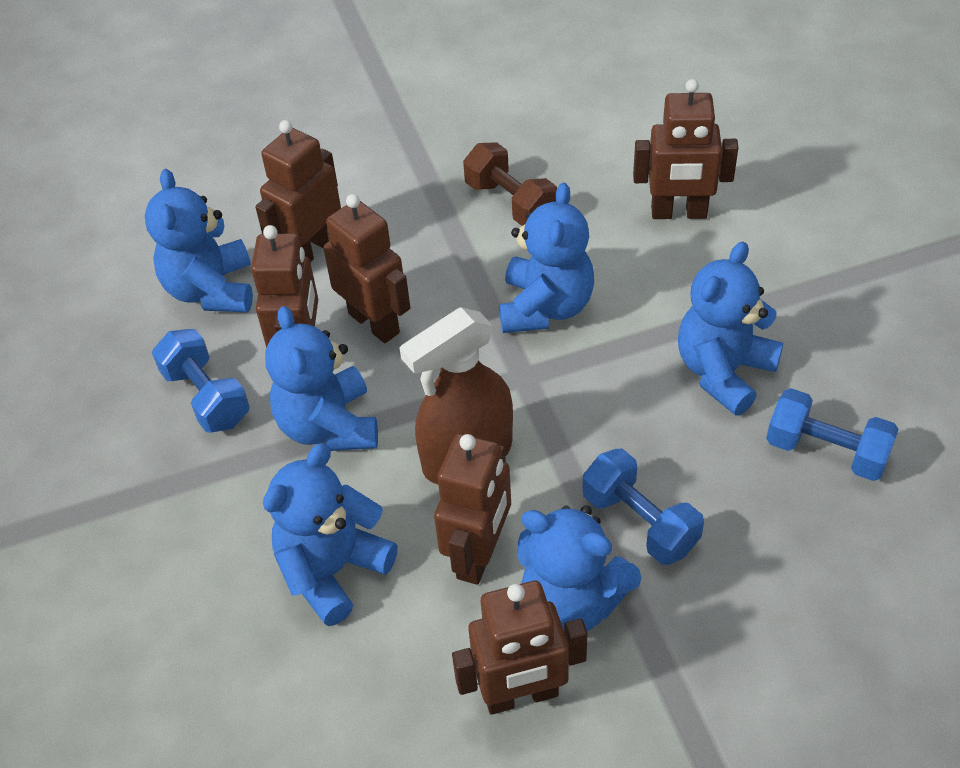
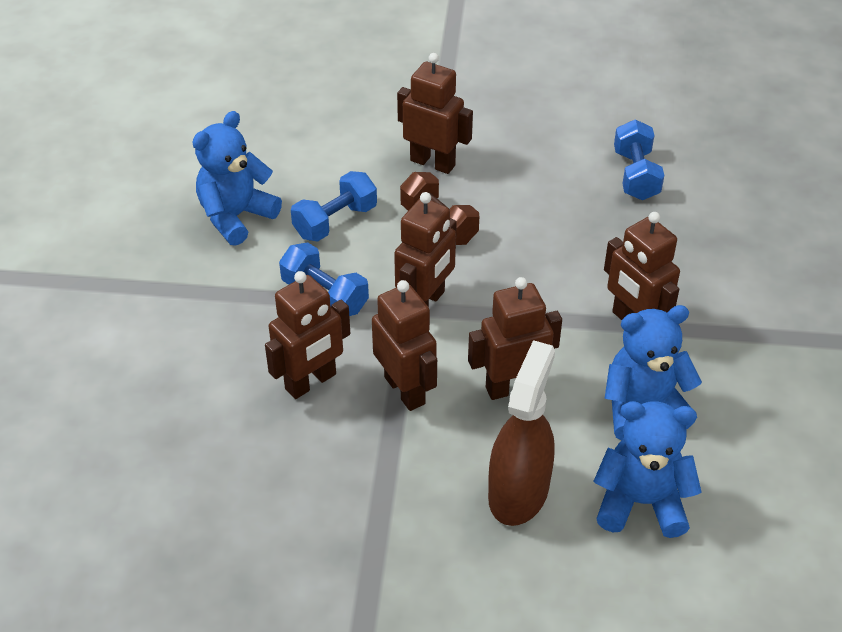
blue teddy bear: 6 -> 3

